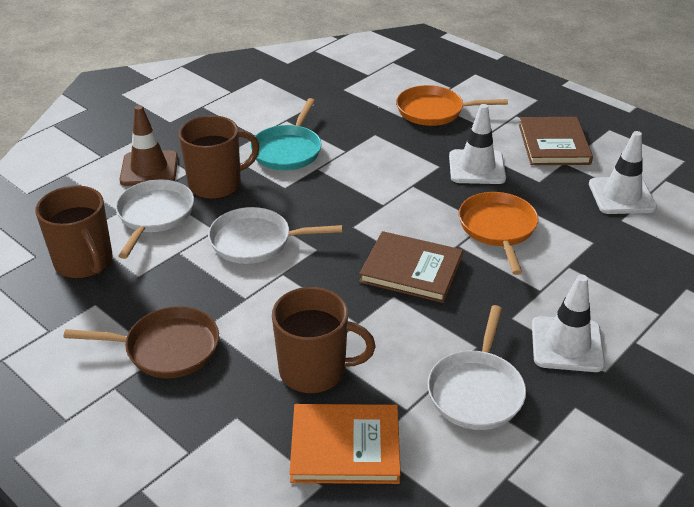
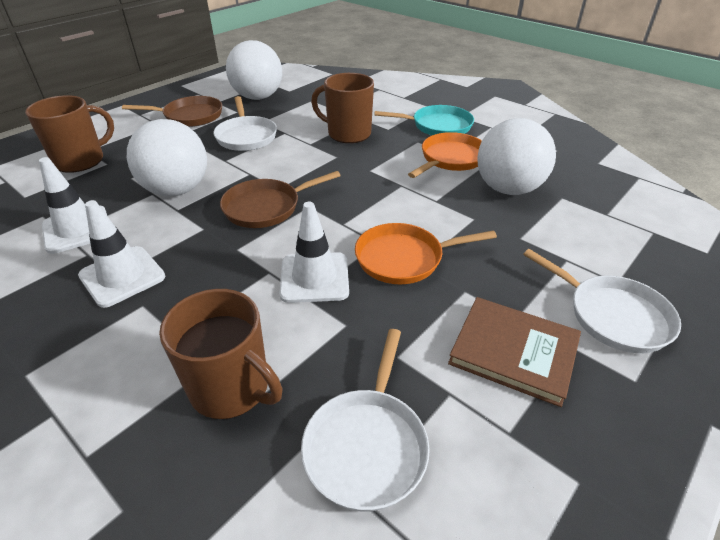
brown book: 2 -> 1
brown pan: 1 -> 2
brown traffic cone: 1 -> 0
orange book: 1 -> 0
white ball: 0 -> 3

